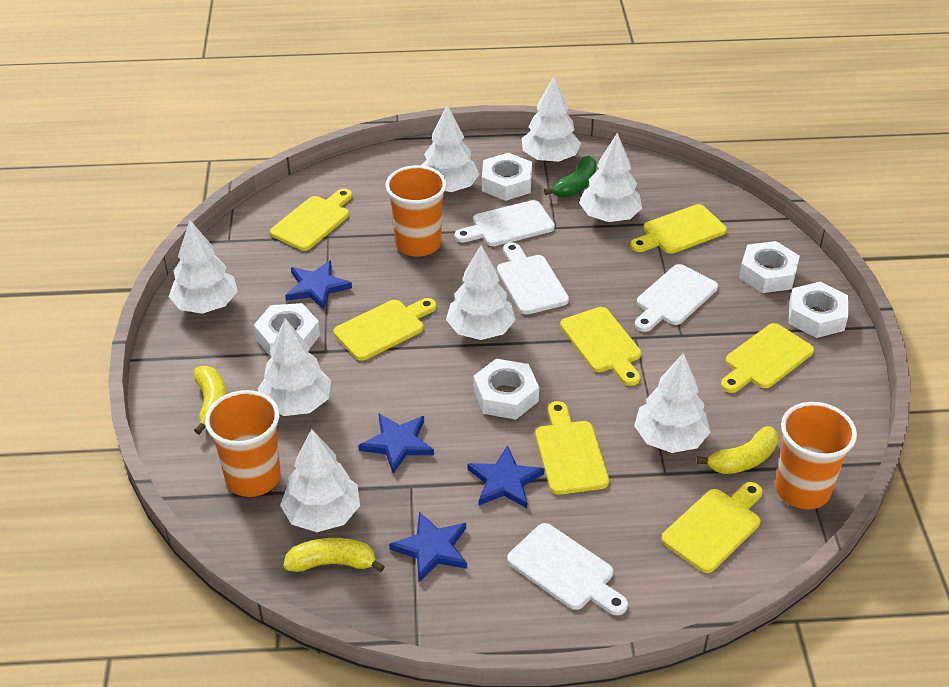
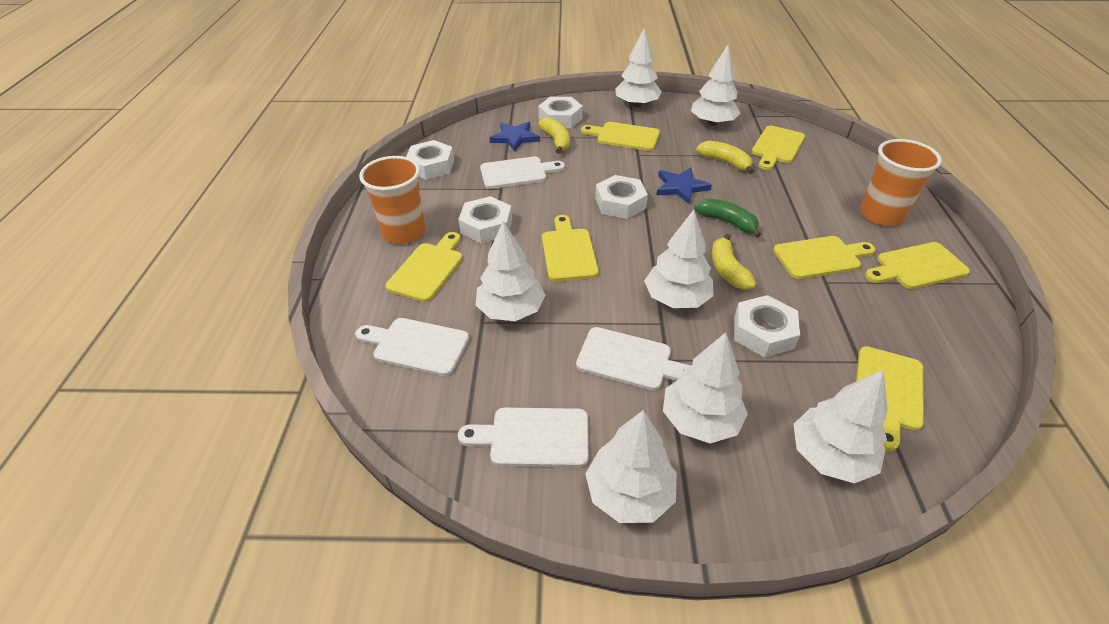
blue star: 4 -> 2
orange cup: 3 -> 2
white tree: 8 -> 7

